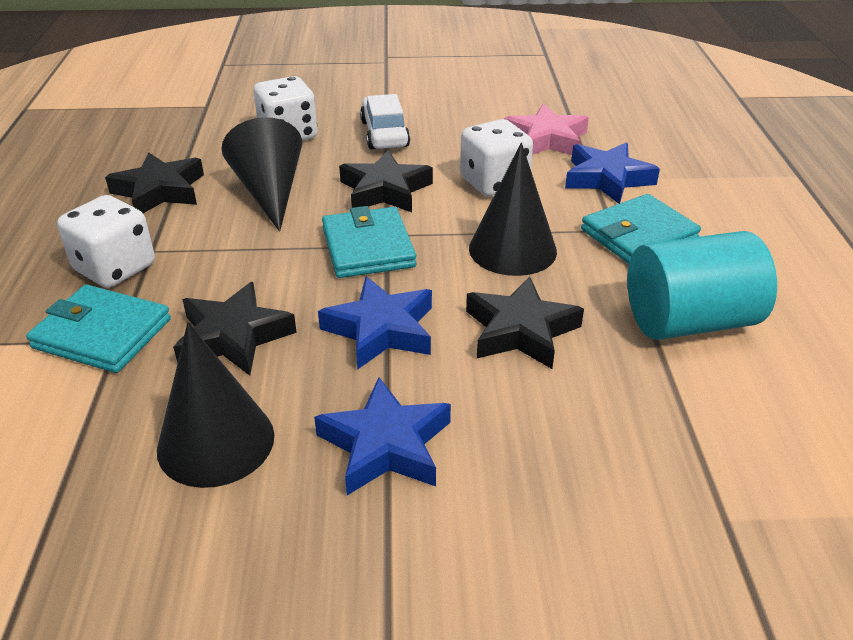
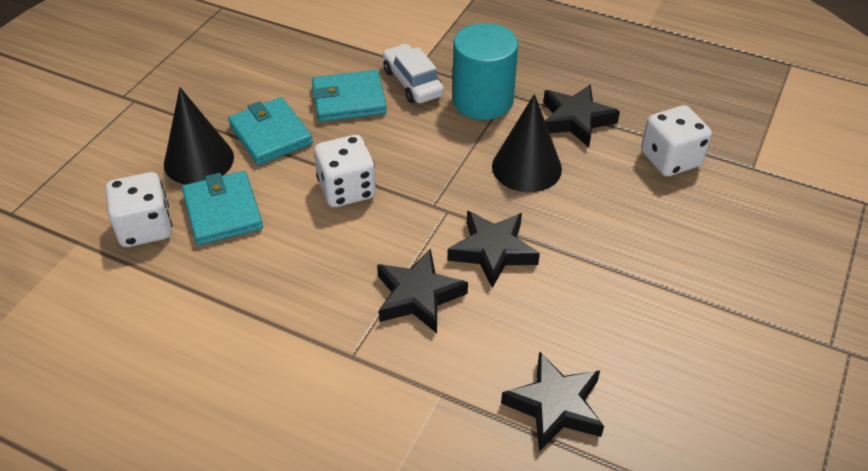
black cone: 3 -> 2
blue star: 3 -> 0
pink star: 1 -> 0

